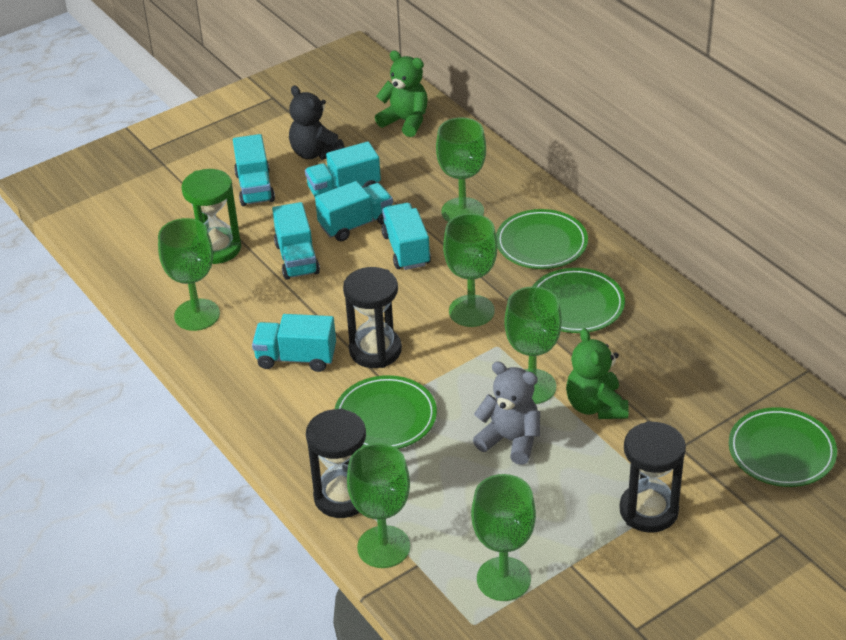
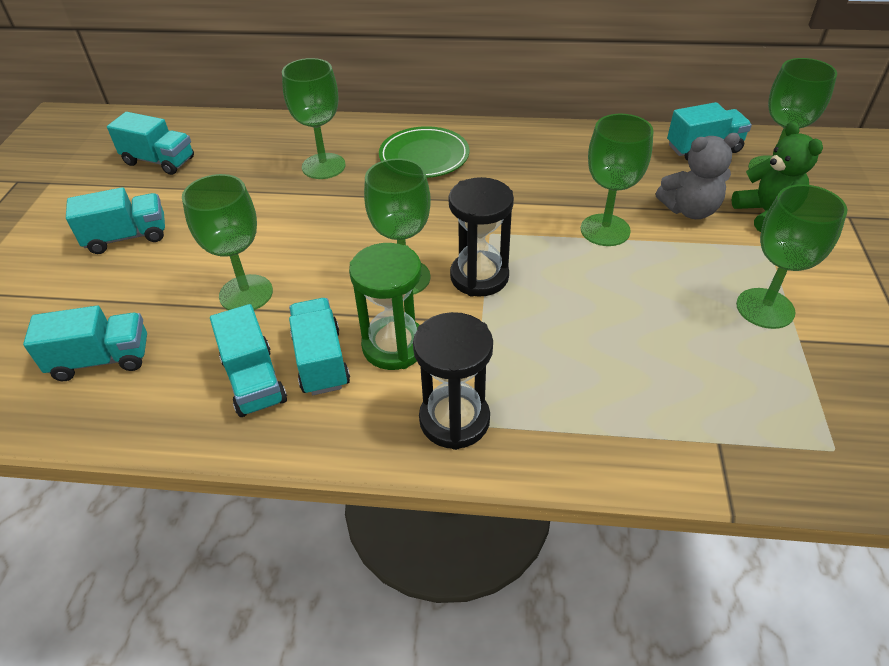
black hourglass: 3 -> 2
black teddy bear: 1 -> 0
green plate: 4 -> 1
green teddy bear: 2 -> 1

